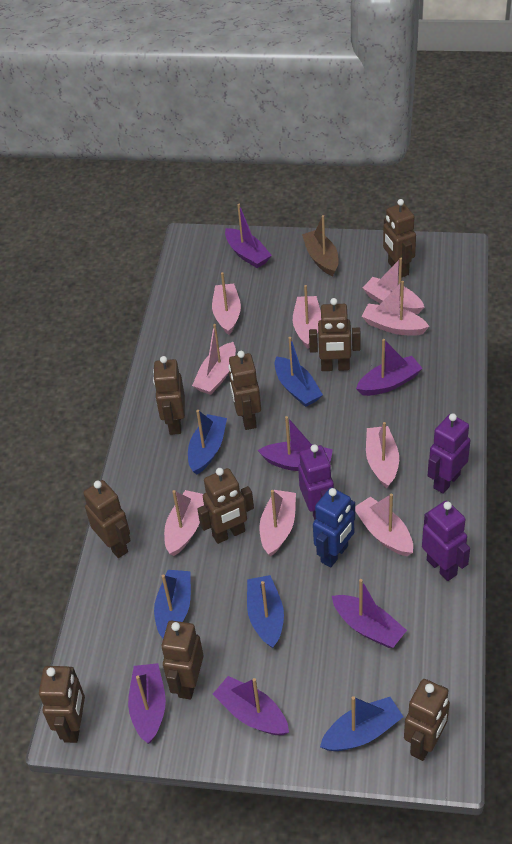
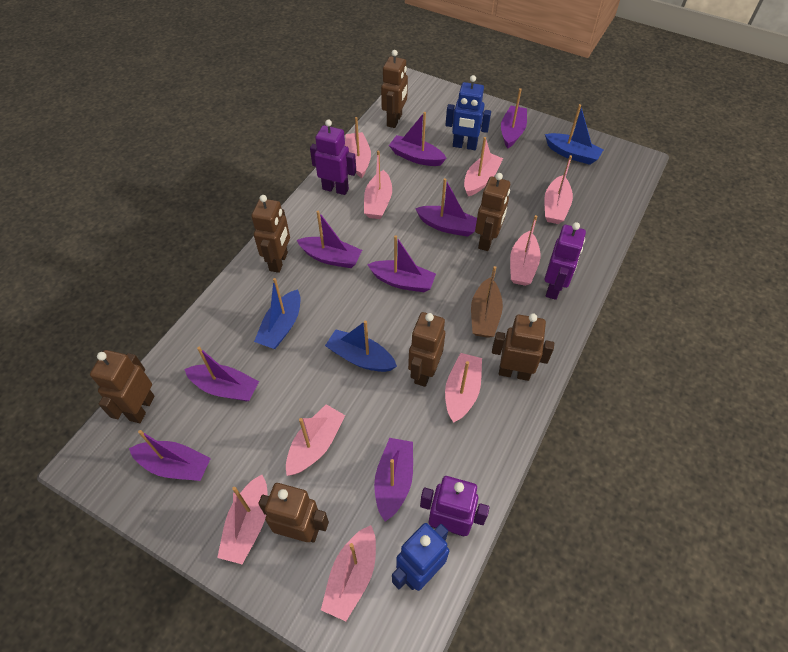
blue boat: 5 -> 3
blue robot: 1 -> 2
brown robot: 9 -> 7
purple boat: 6 -> 8

